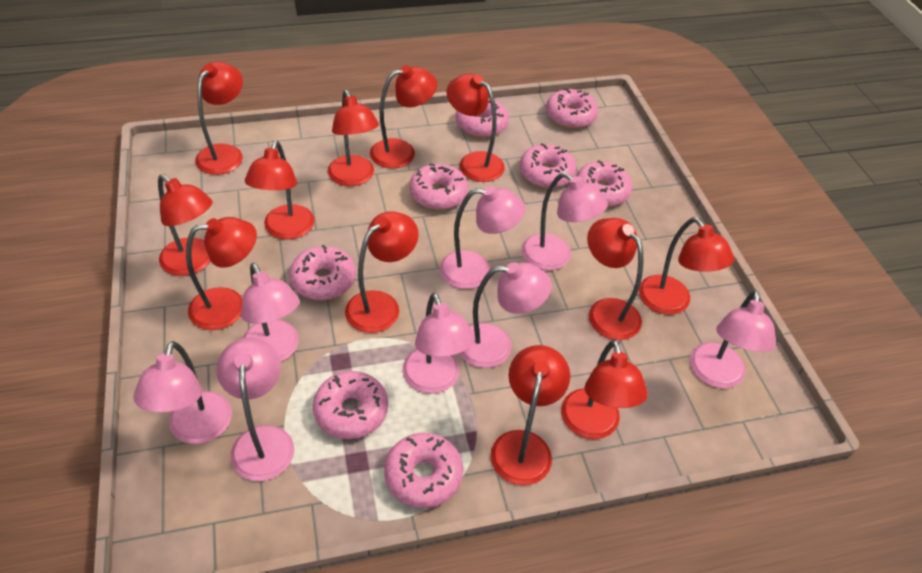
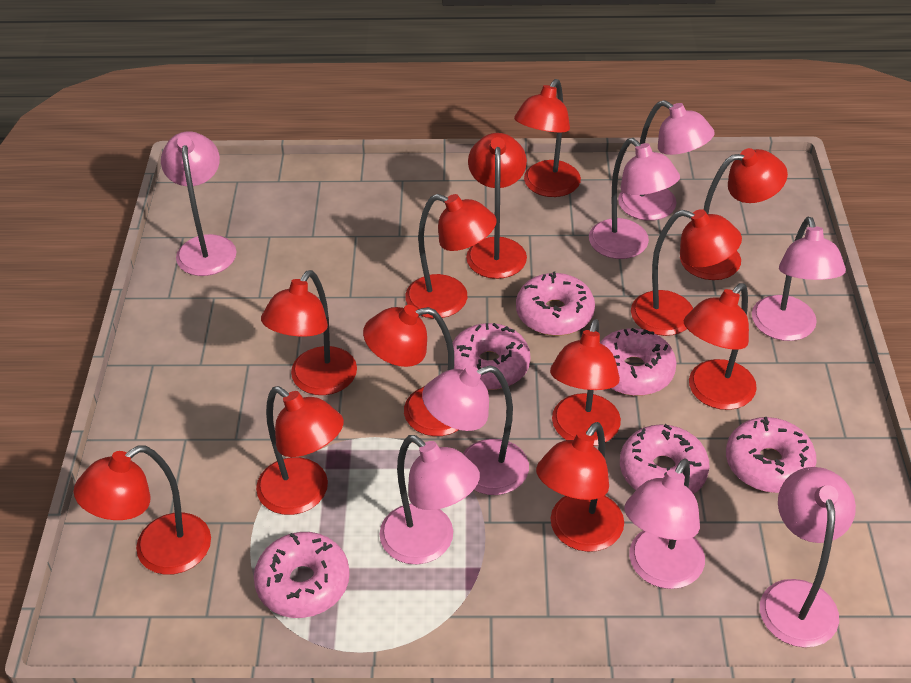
pink donut: 8 -> 6

